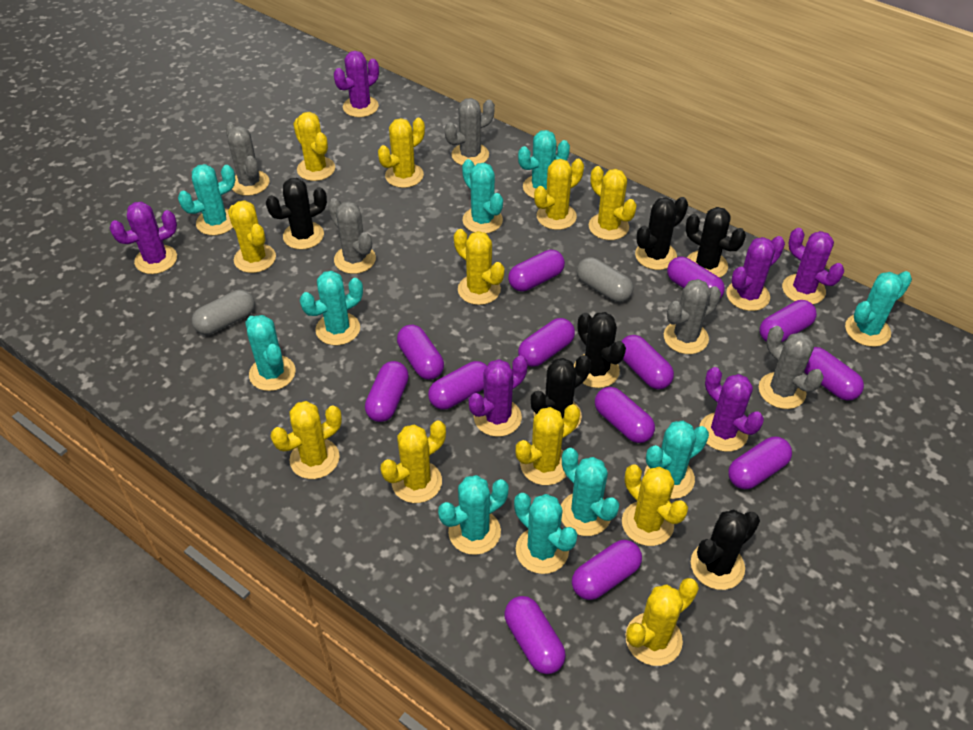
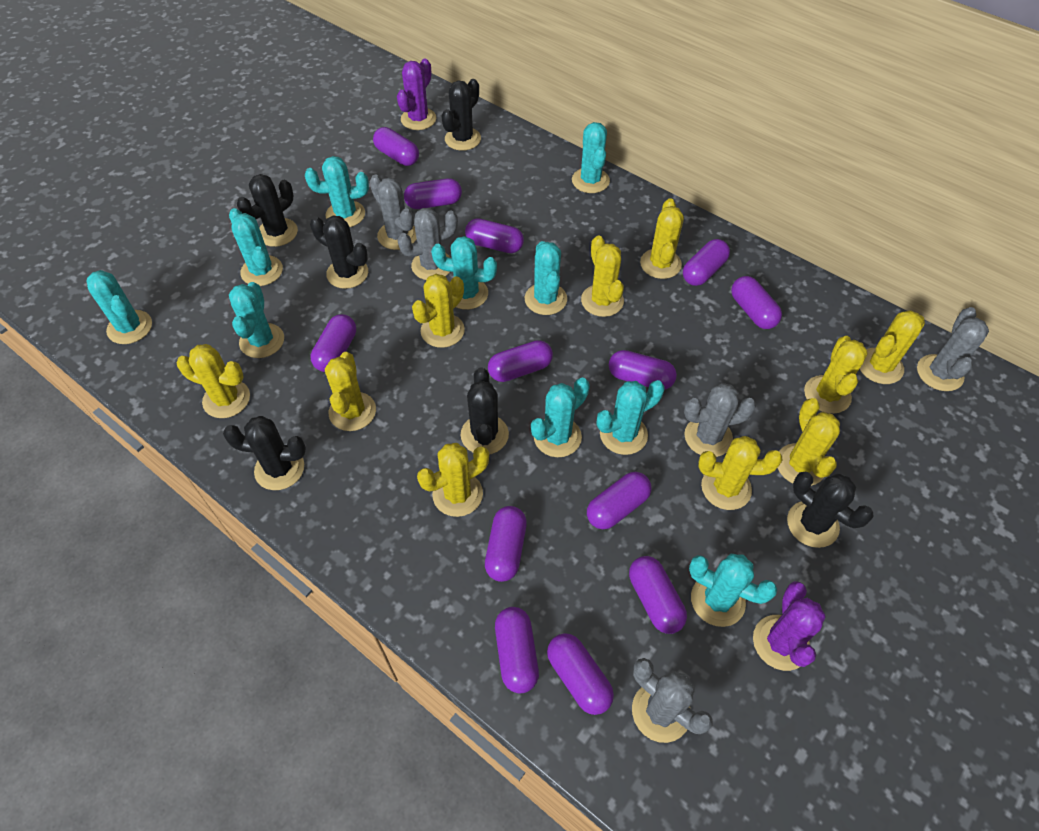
grey capsule: 2 -> 0
purple cactus: 6 -> 2
yellow cactus: 11 -> 10

